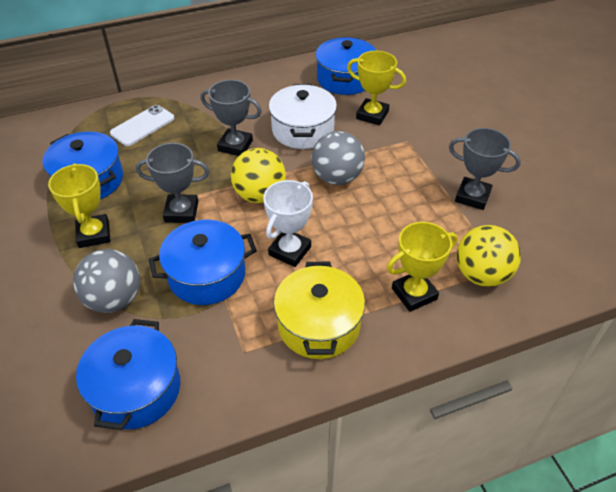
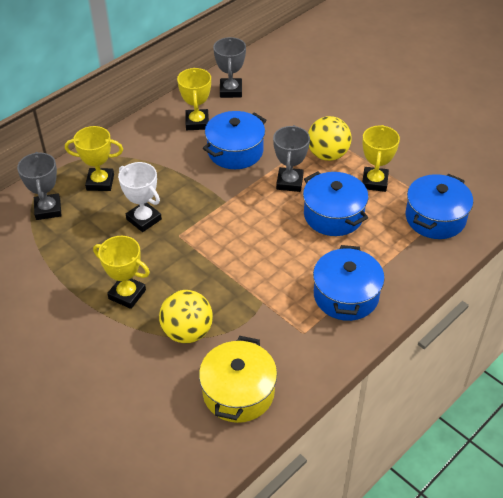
grey ball: 2 -> 0
white phone: 1 -> 0
white pot: 1 -> 0
yellow trophy: 3 -> 4

